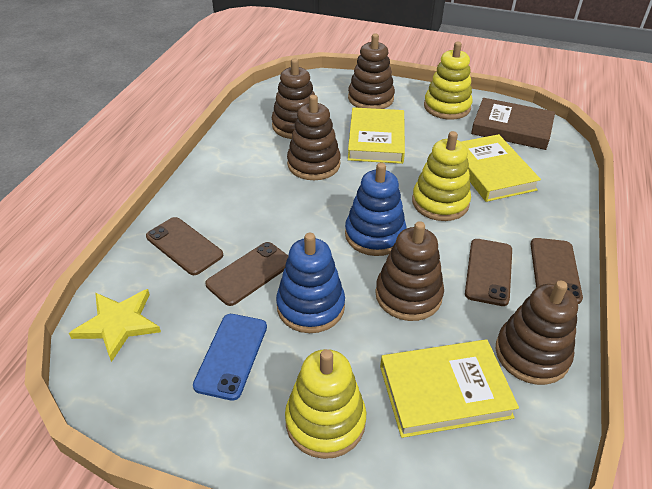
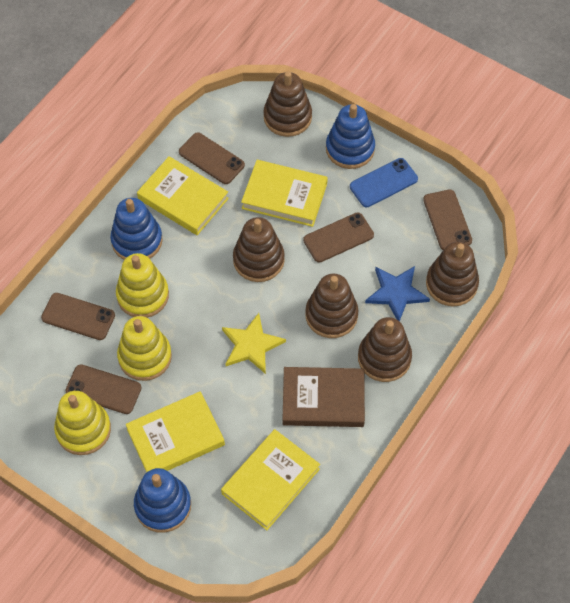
blue stacking toy: 2 -> 3
blue star: 0 -> 1
brown phone: 4 -> 5
yellow book: 3 -> 4

